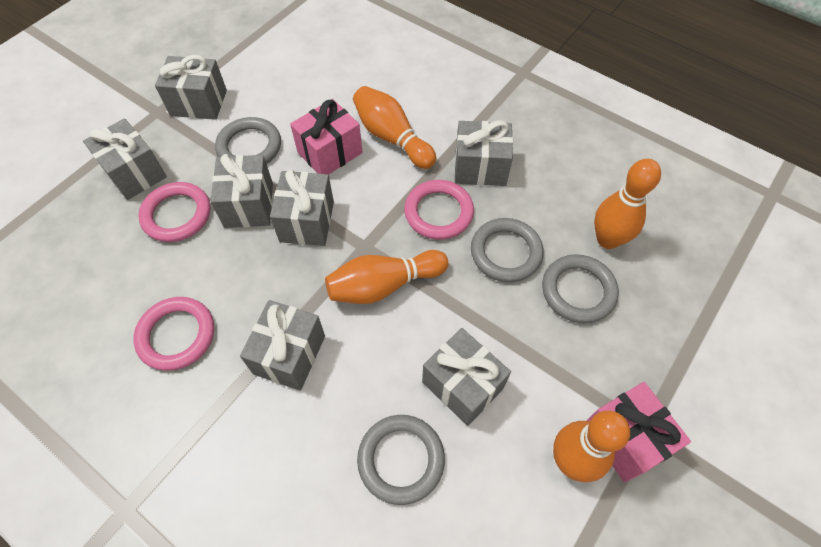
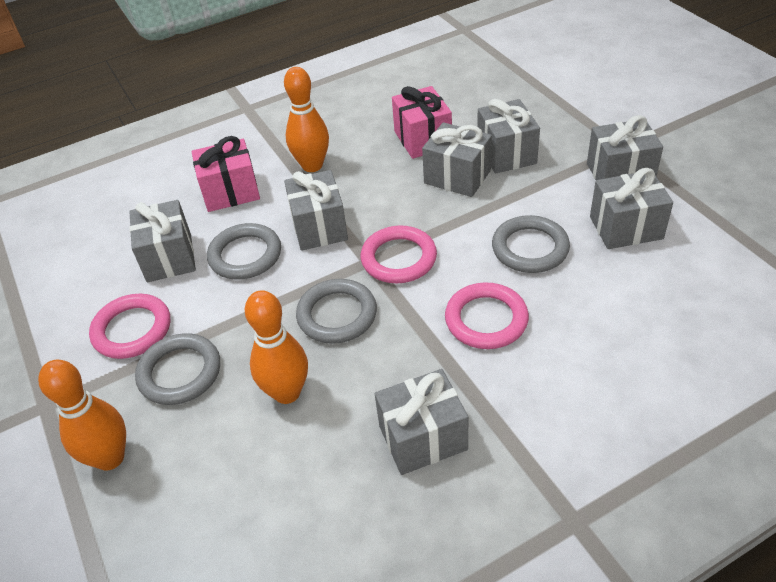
orange bowling pin: 4 -> 3

